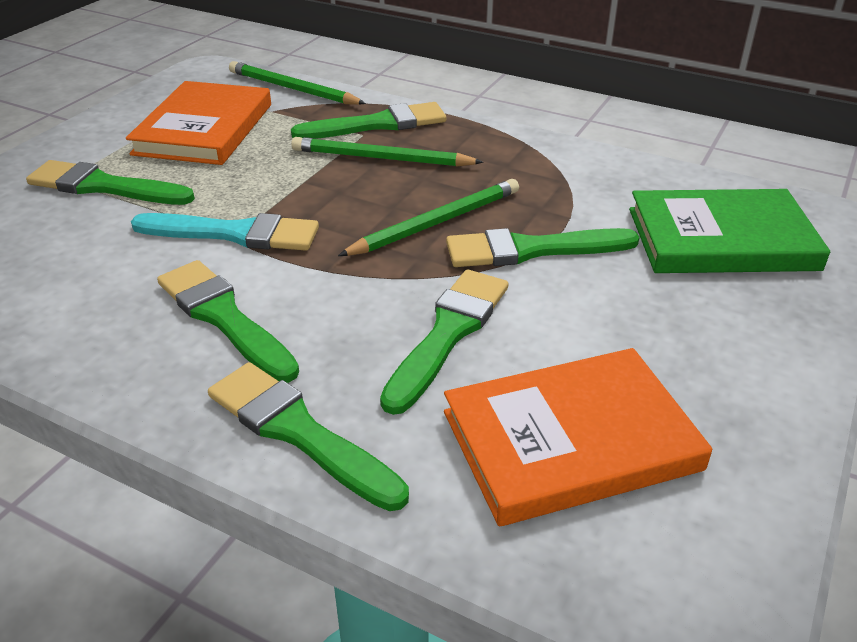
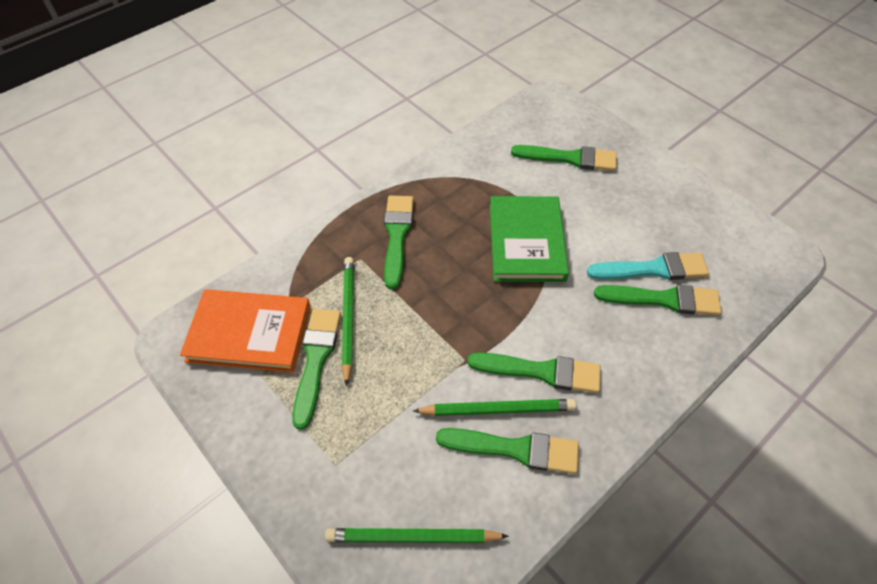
orange book: 2 -> 1

